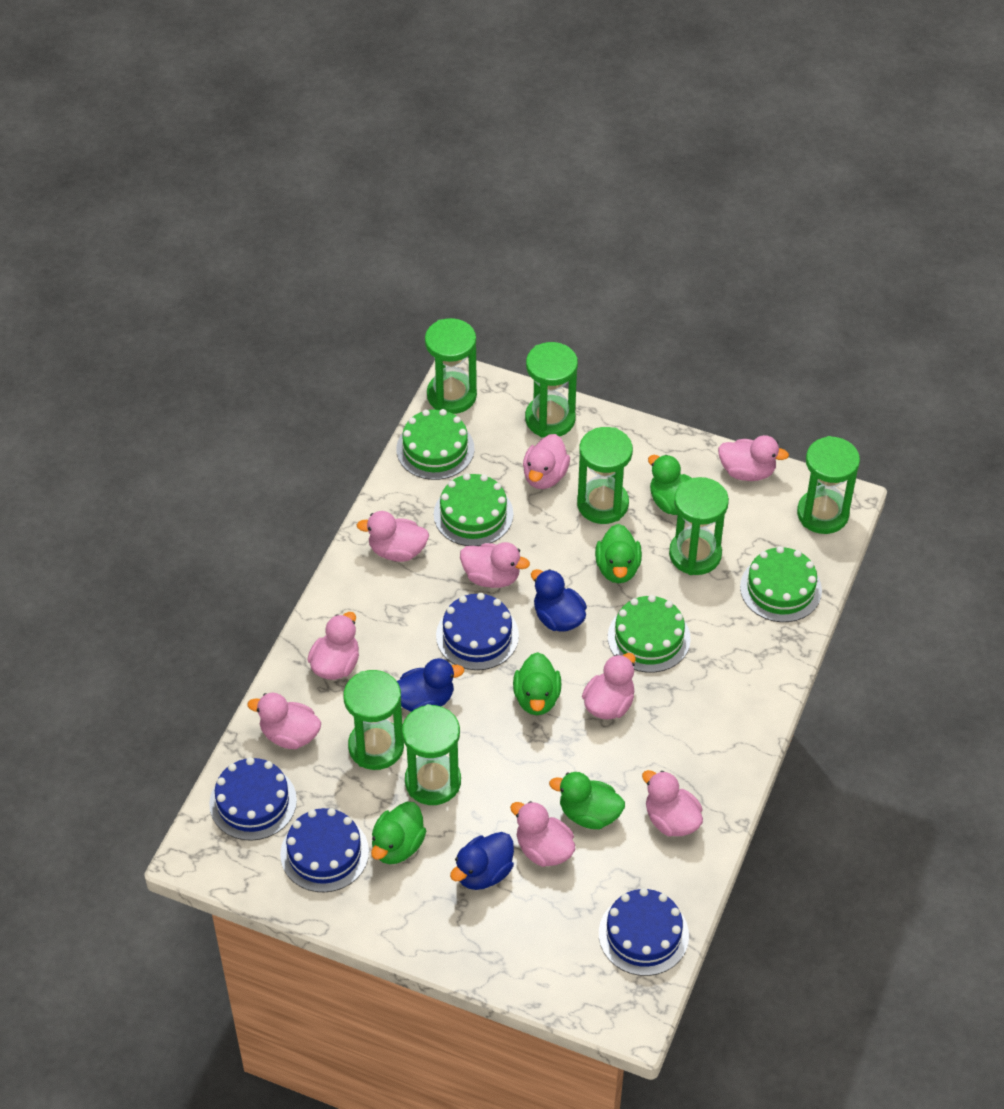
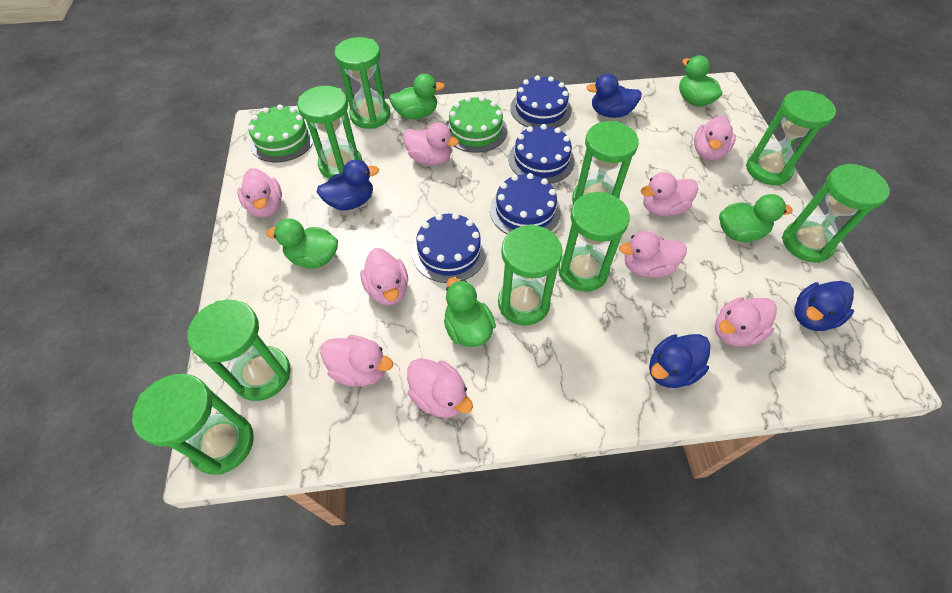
blue duck: 3 -> 4
green cake: 4 -> 2
green hourglass: 7 -> 9

